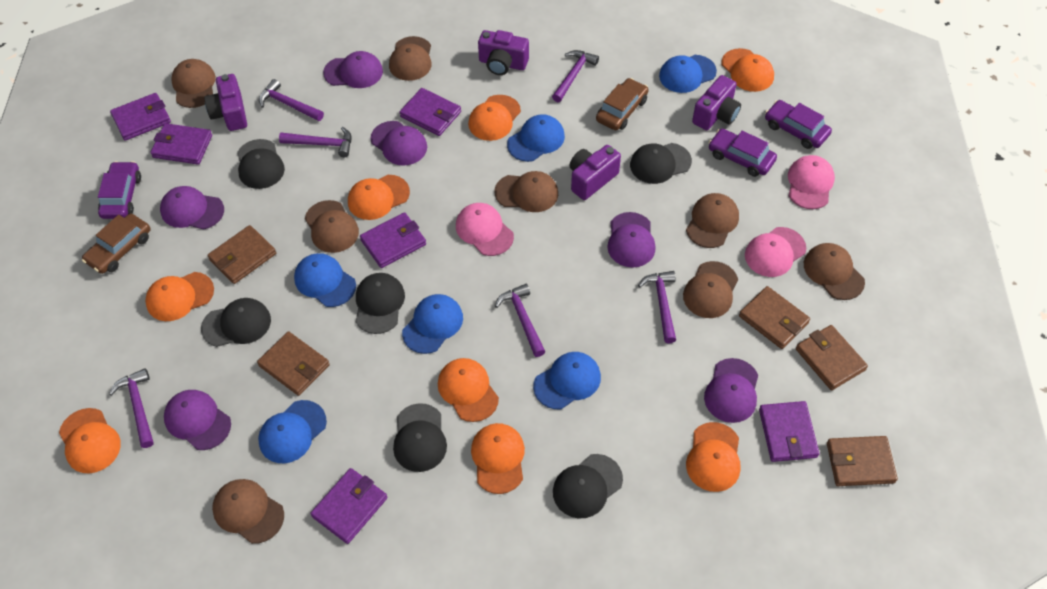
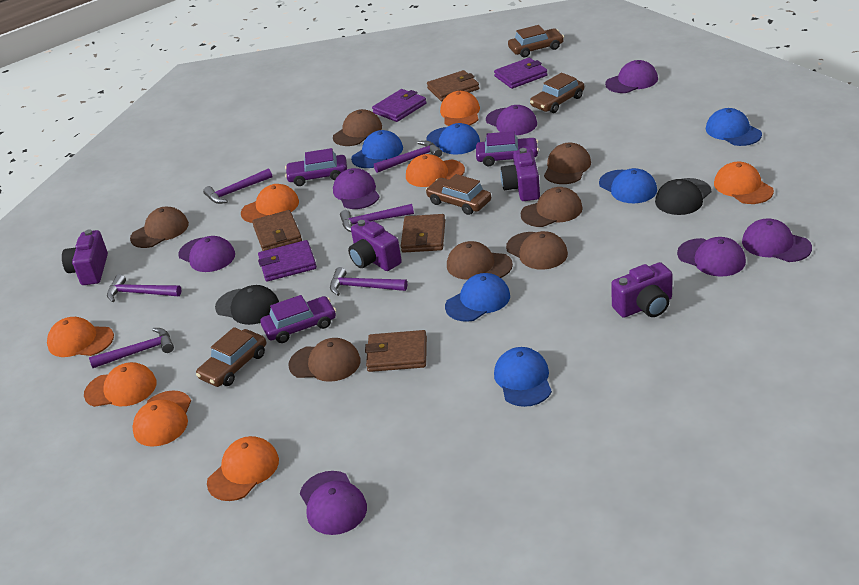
black cap: 6 -> 2
brown cap: 8 -> 7
brown car: 2 -> 4
brown wallet: 5 -> 4
pink cap: 3 -> 0
purple cap: 6 -> 7
purple wallet: 6 -> 3

